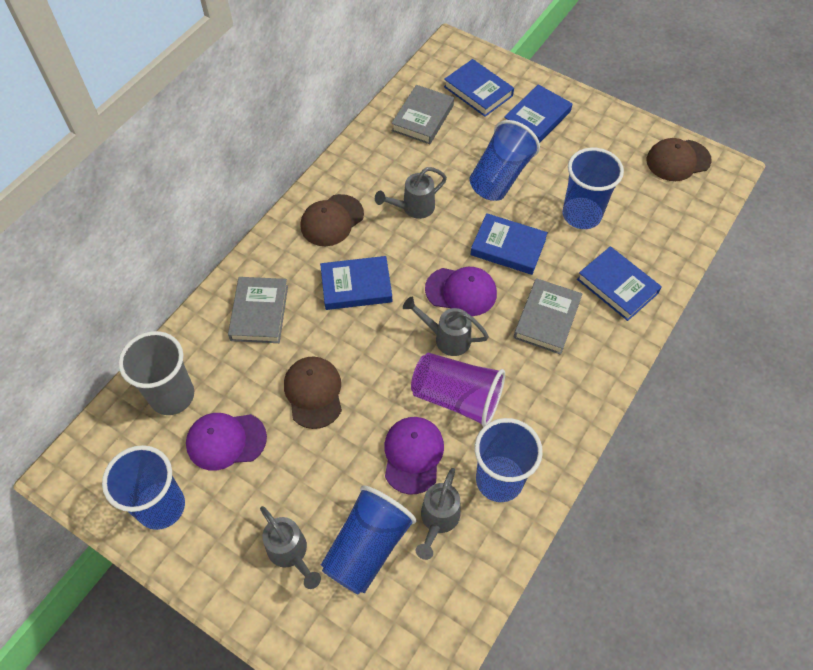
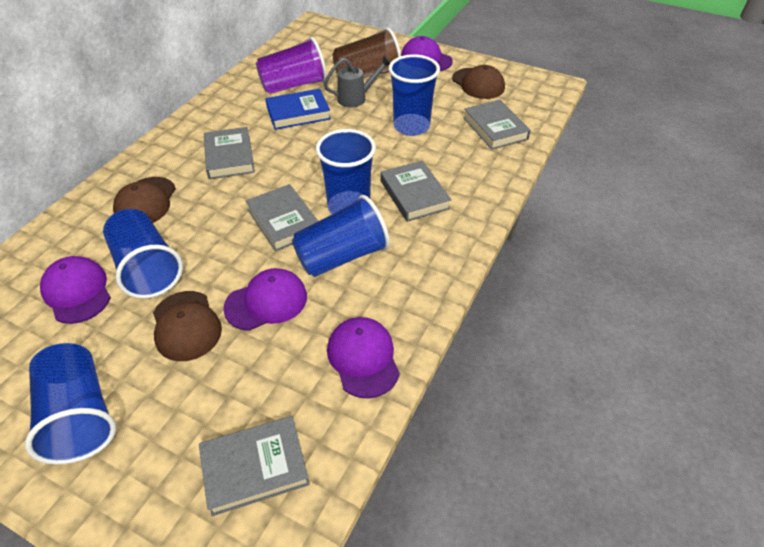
blue book: 5 -> 1
brown cup: 0 -> 1
grey book: 3 -> 5
grey cup: 1 -> 0
grey watering can: 4 -> 1
purple cap: 3 -> 4

